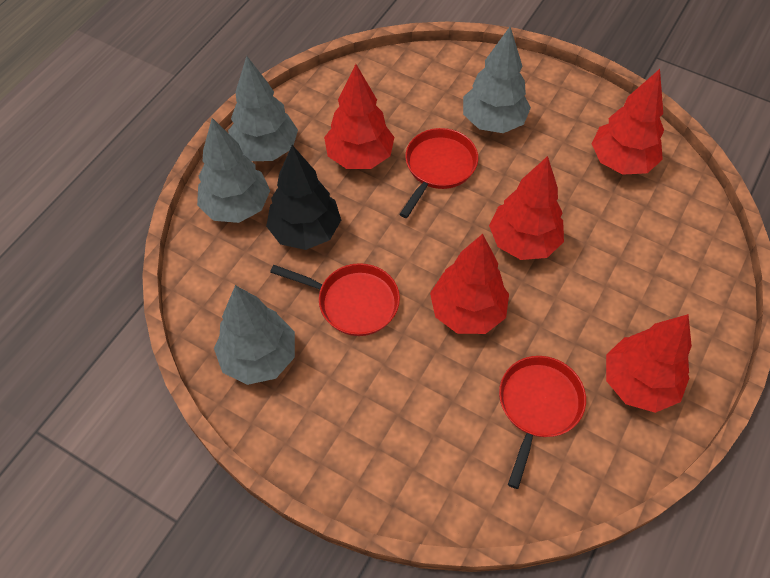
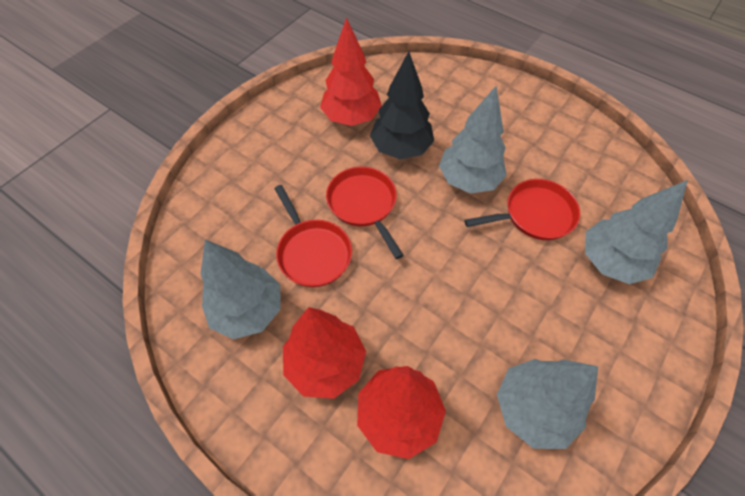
red tree: 5 -> 3

